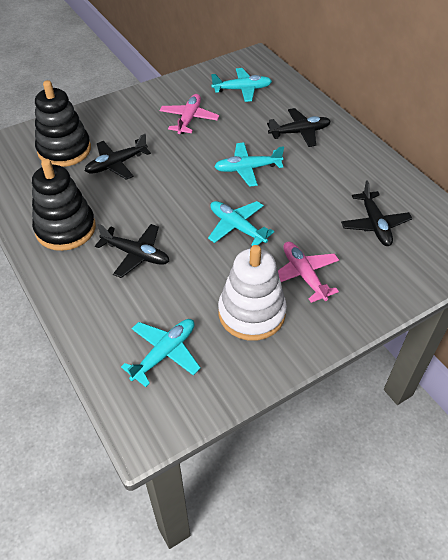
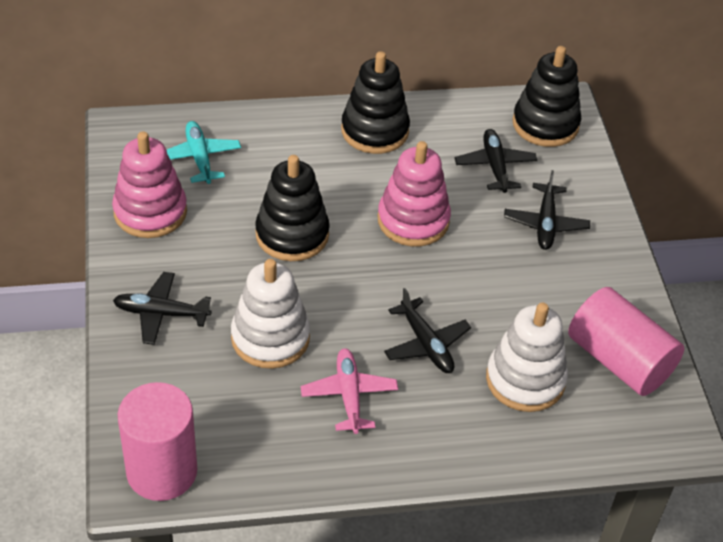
black stacking toy: 2 -> 3
pink cylinder: 0 -> 2
pink plane: 2 -> 1
pink stacking toy: 0 -> 2
turquoise plane: 4 -> 1
white stacking toy: 1 -> 2

